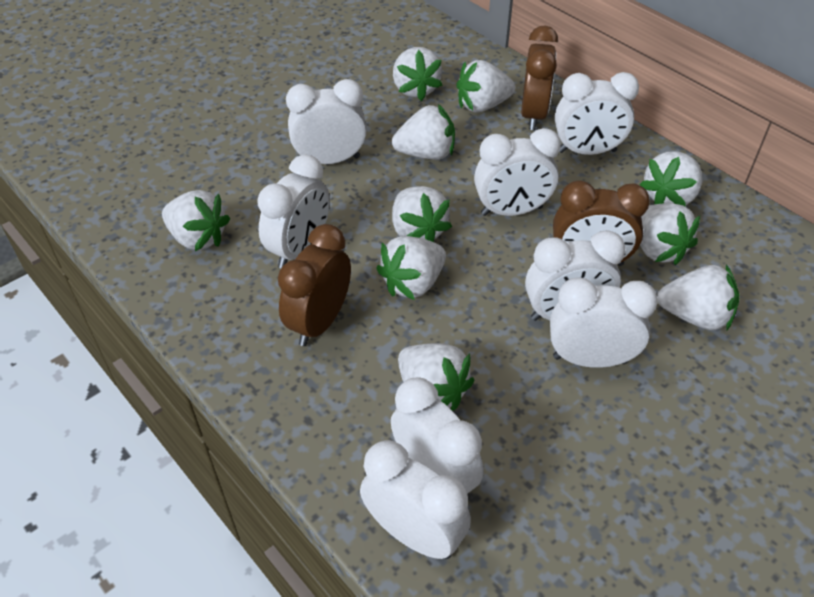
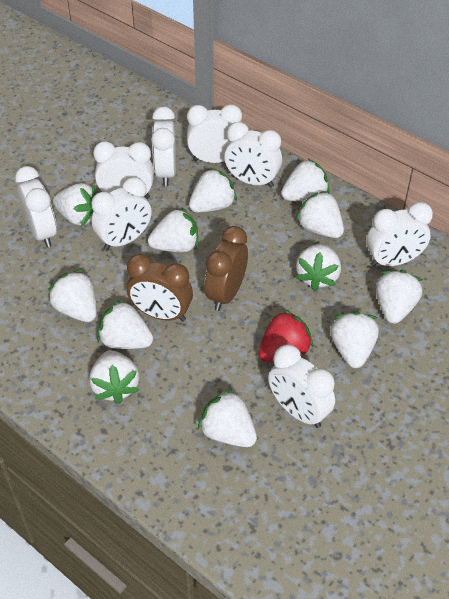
brown clock: 3 -> 2
red strawberry: 0 -> 1
white strawberry: 10 -> 12

